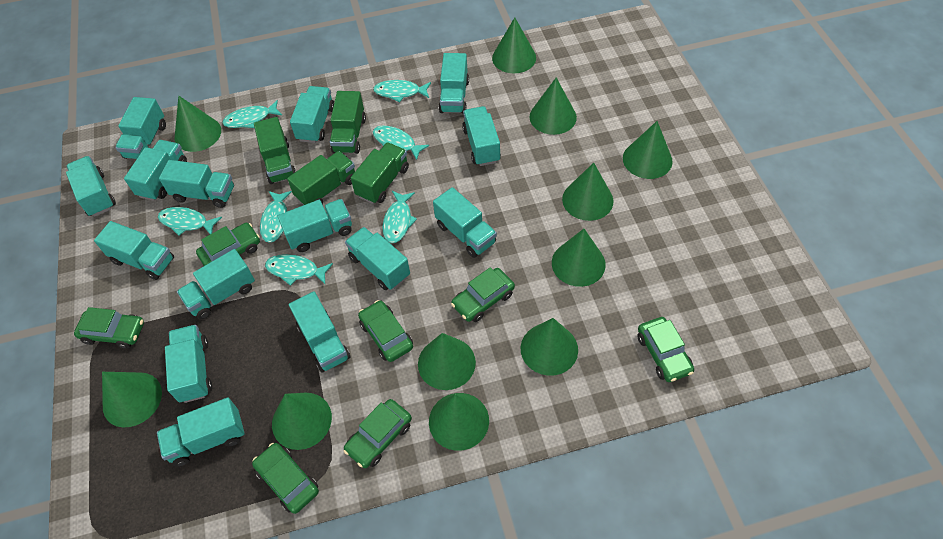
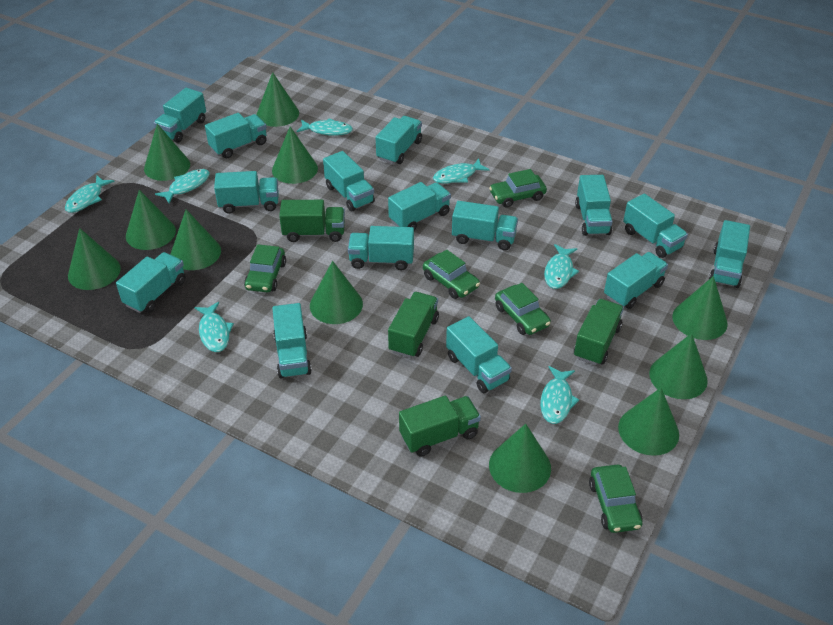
green car: 7 -> 5

